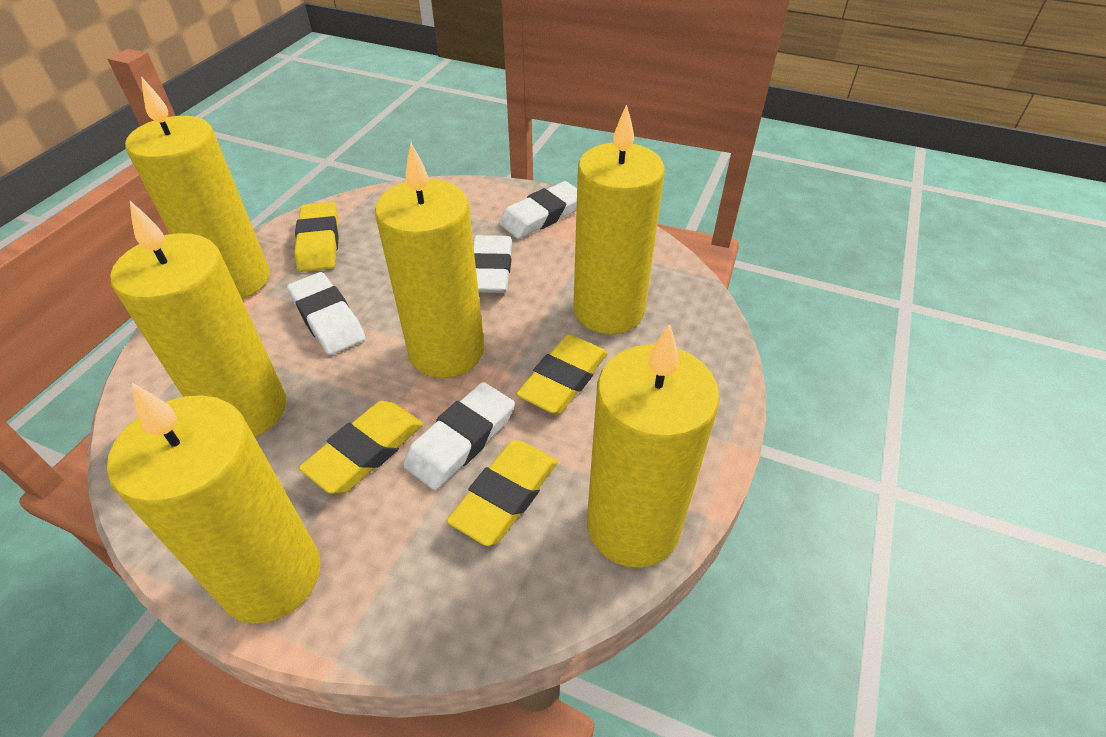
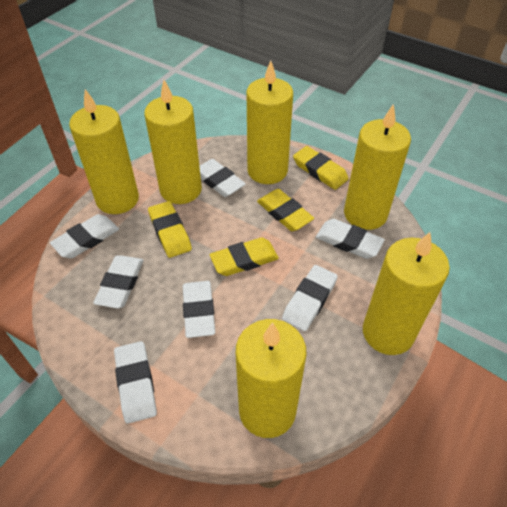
white eraser: 4 -> 7

